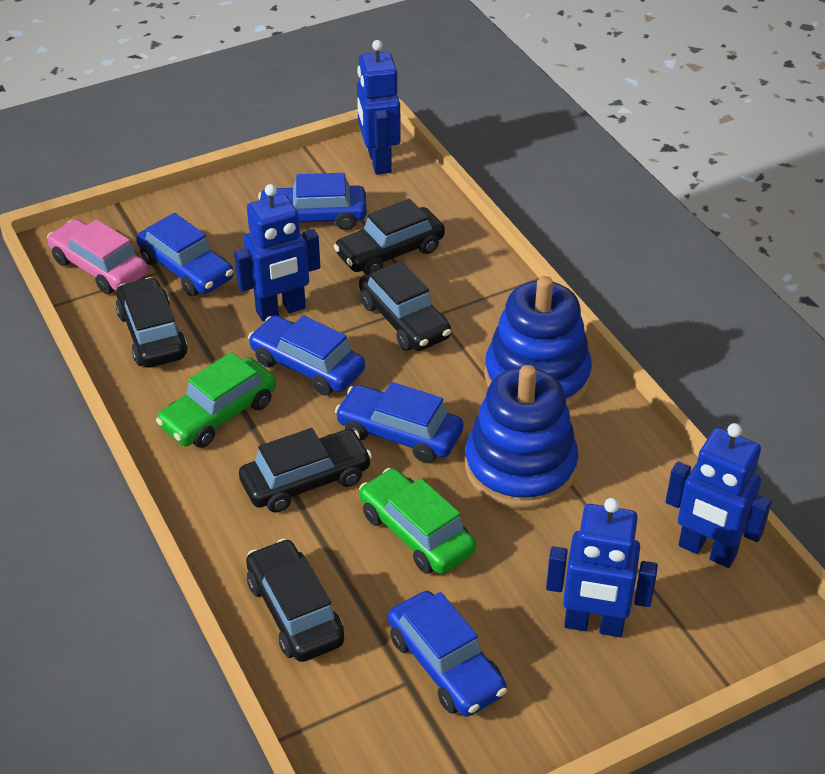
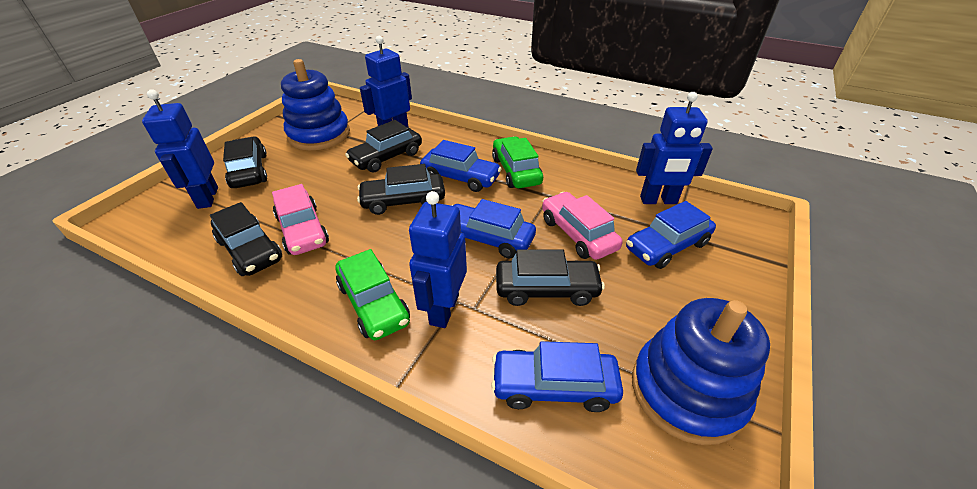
blue car: 5 -> 4
pink car: 1 -> 2

